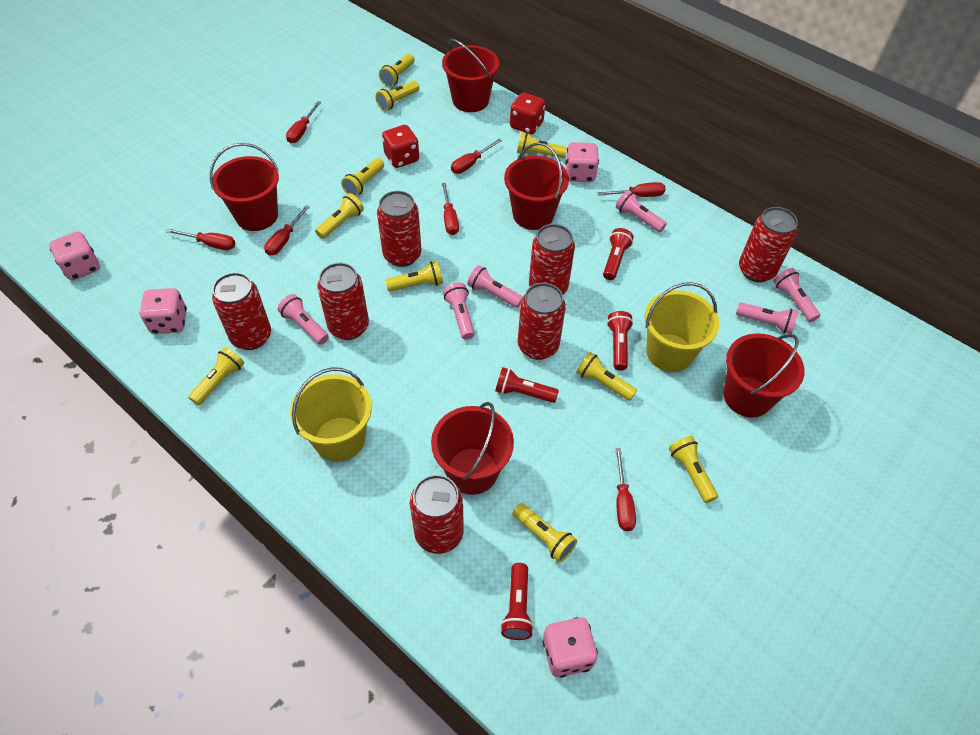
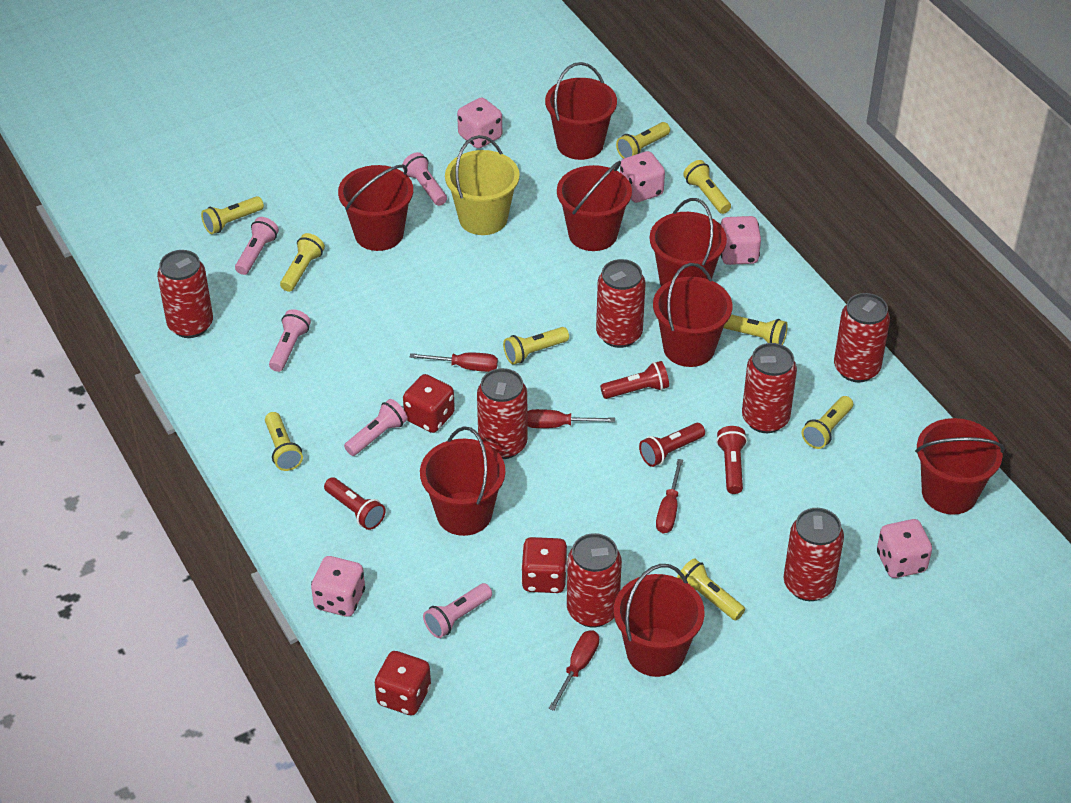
pink dice: 4 -> 5
pink flashlight: 6 -> 5
red bucket: 5 -> 8
red dice: 2 -> 3
red screwdriver: 7 -> 4
yellow bucket: 2 -> 1
yellow flashlight: 10 -> 9

